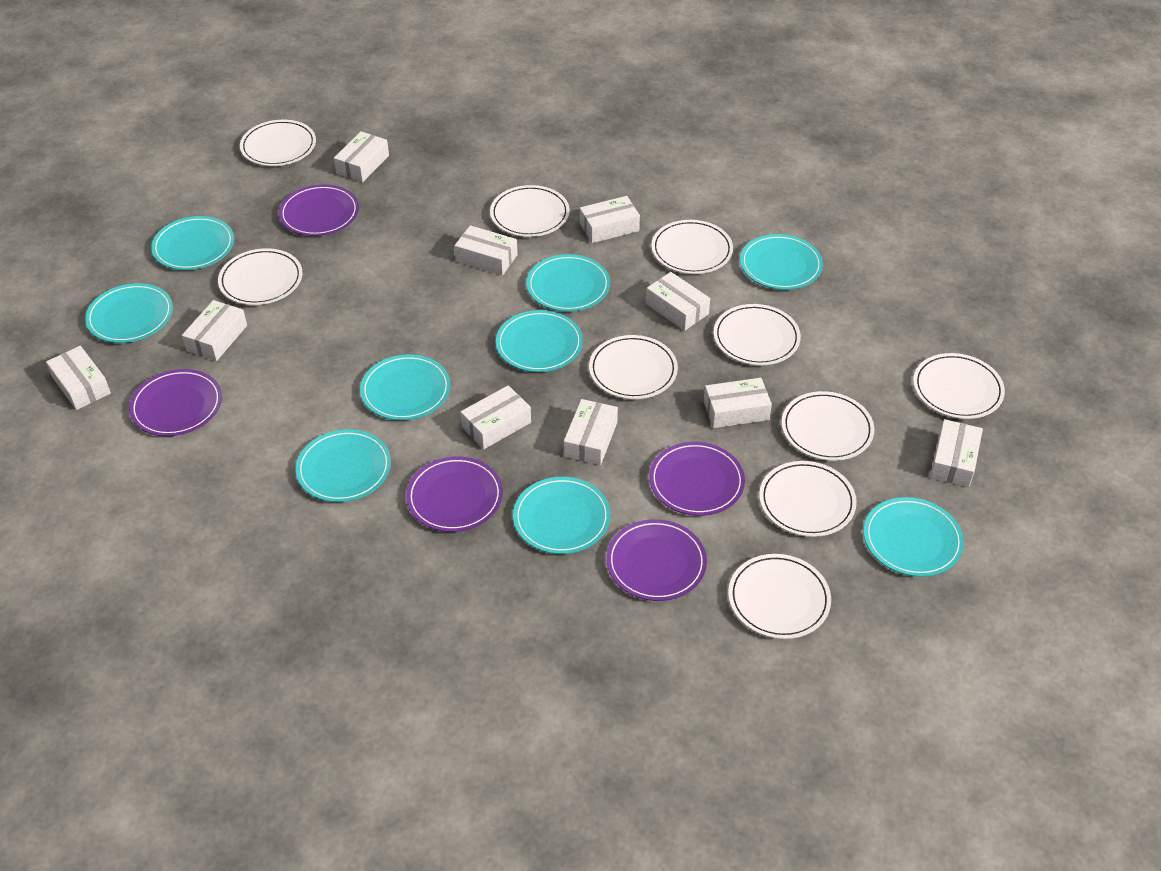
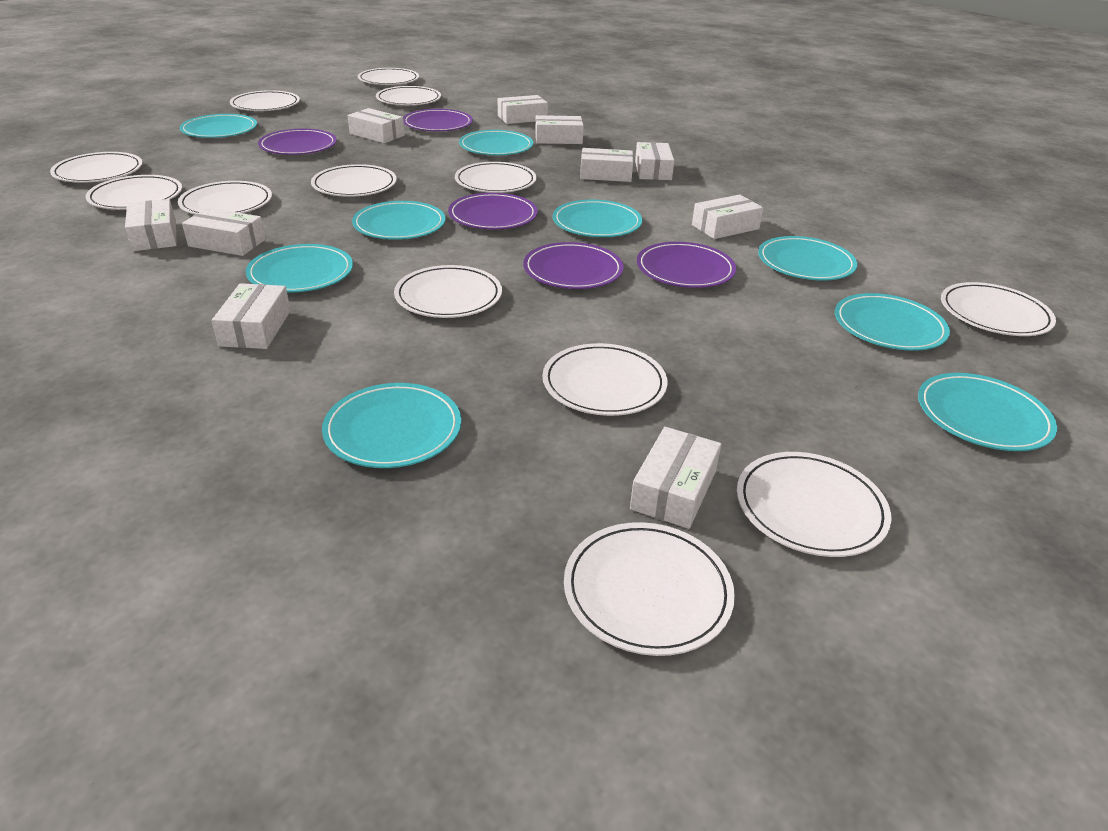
white plate: 10 -> 13

